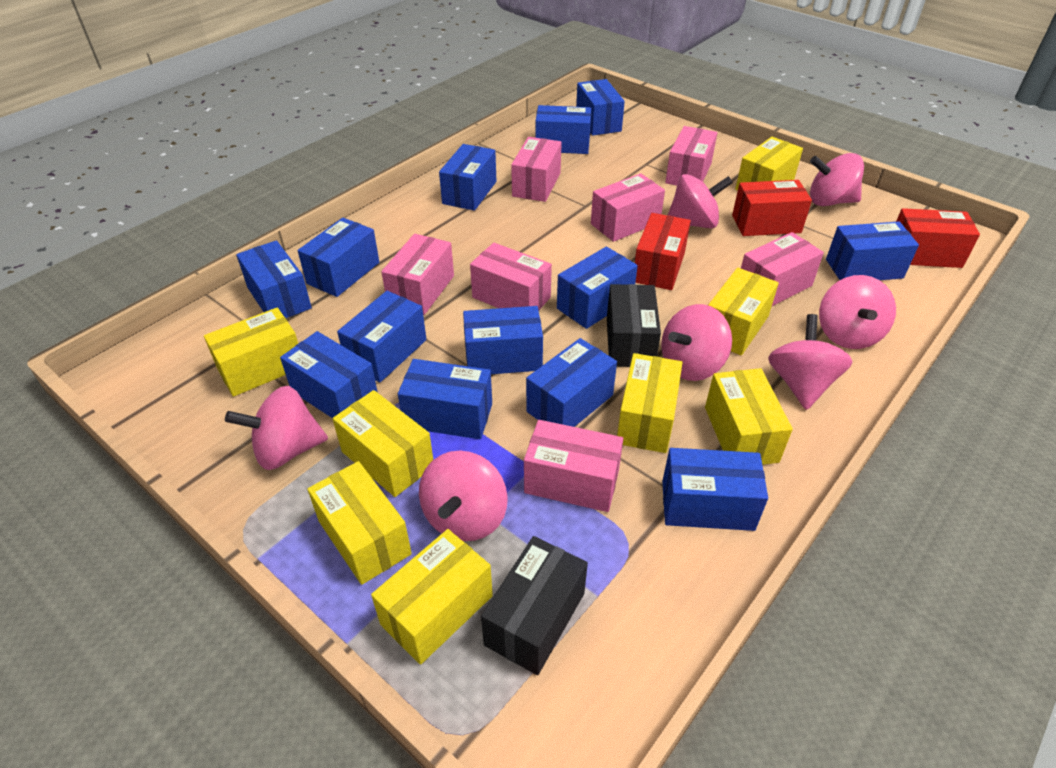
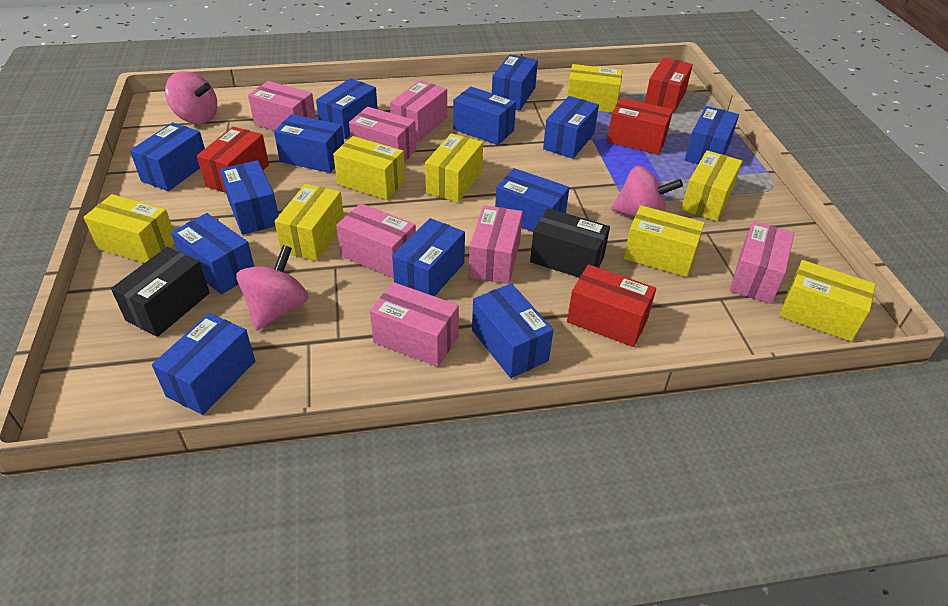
pink spinning top: 7 -> 3
red box: 3 -> 4

